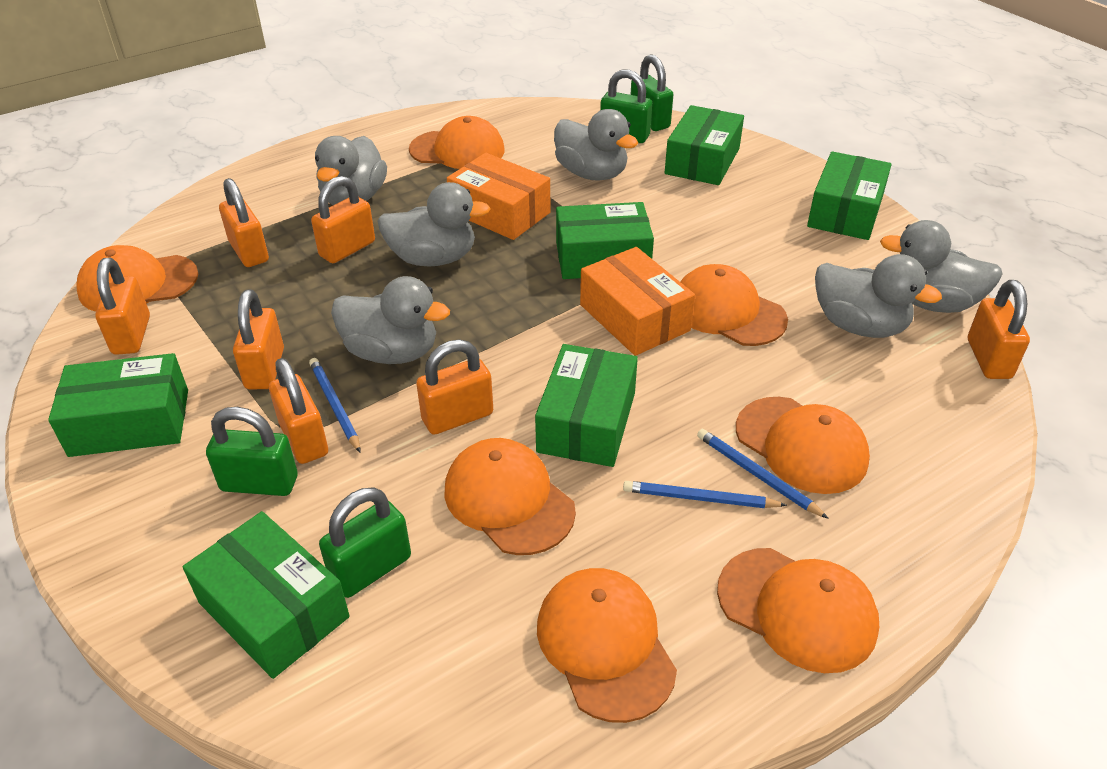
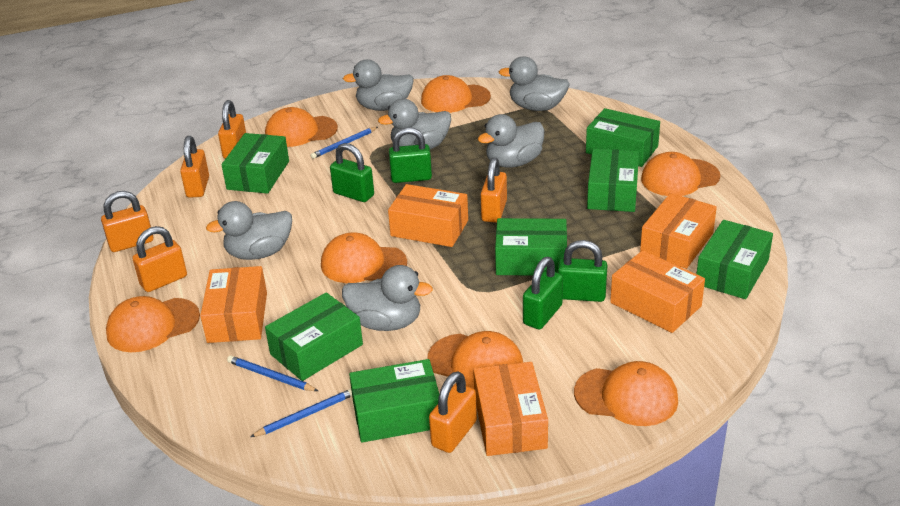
green box: 6 -> 7
orange box: 2 -> 5
orange padlock: 7 -> 6

